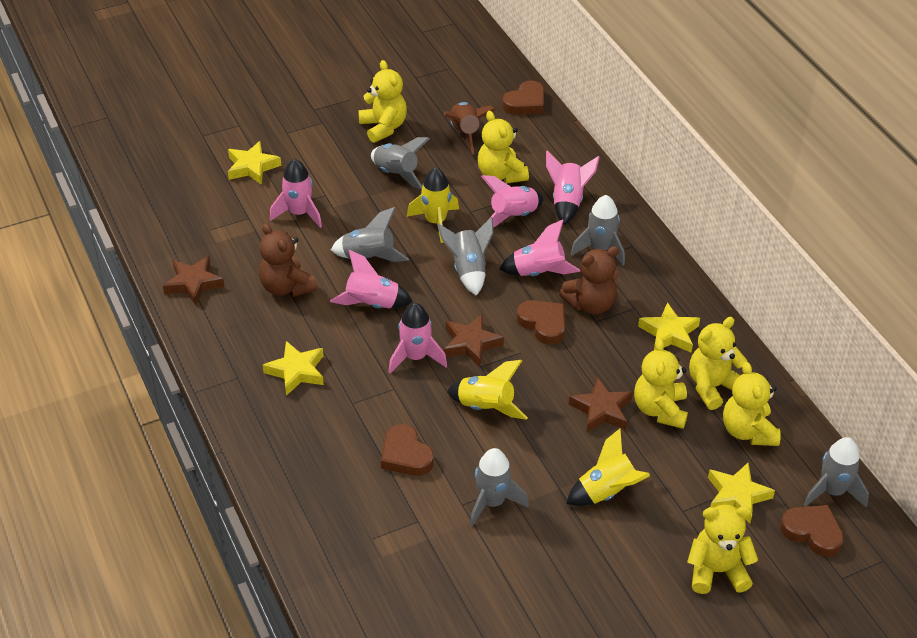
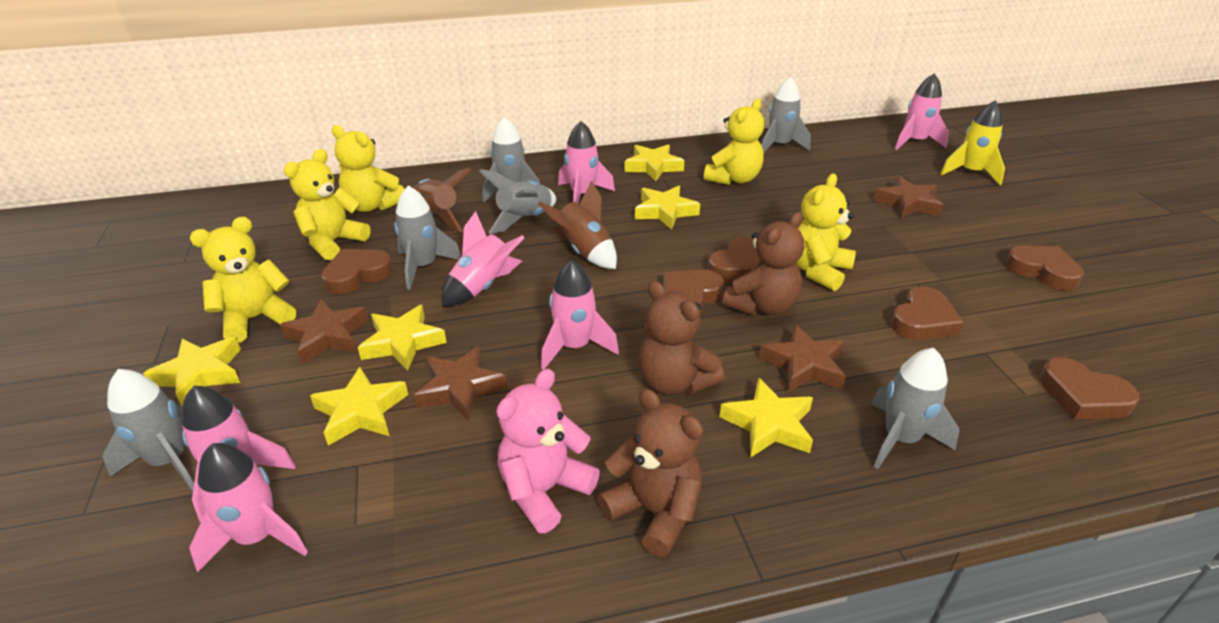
brown heart: 4 -> 6
brown rocket: 1 -> 2
brown star: 3 -> 4
brown teddy bear: 2 -> 3
pink teddy bear: 0 -> 1
yellow rocket: 3 -> 1
yellow star: 4 -> 6
yellow teddy bear: 6 -> 5

